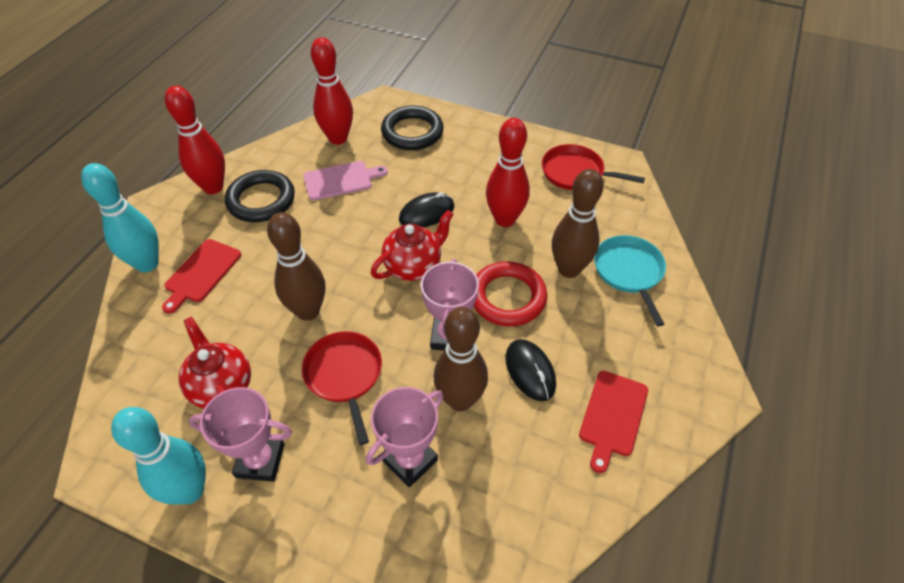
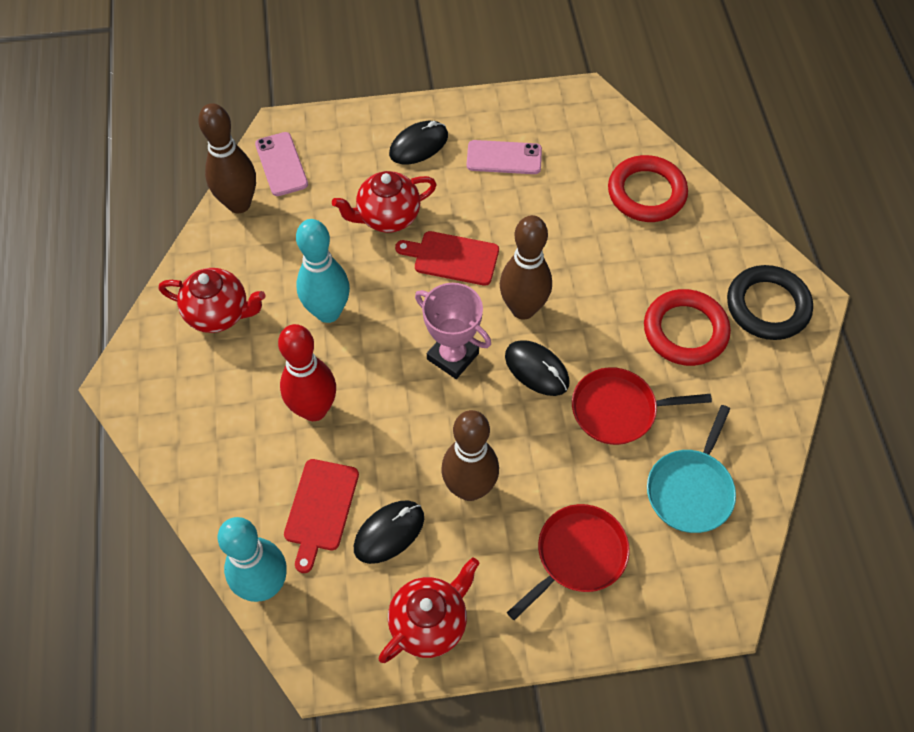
black mouse: 2 -> 3
black ring: 2 -> 1
pink cutting board: 1 -> 0
pink phone: 0 -> 2
pink trophy: 3 -> 1
red bowling pin: 3 -> 1
red ring: 1 -> 2
red teapot: 2 -> 3

